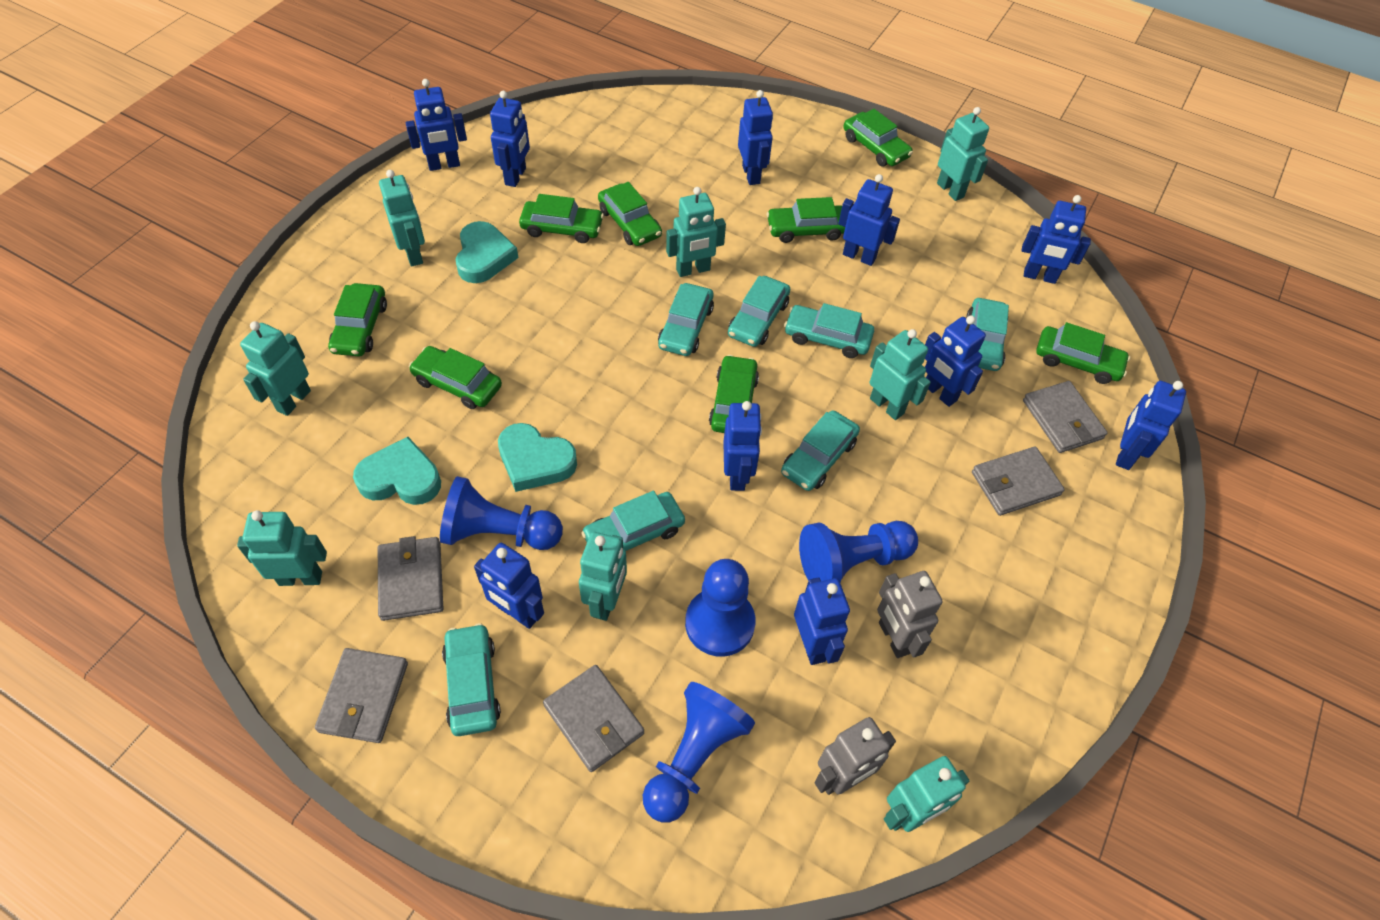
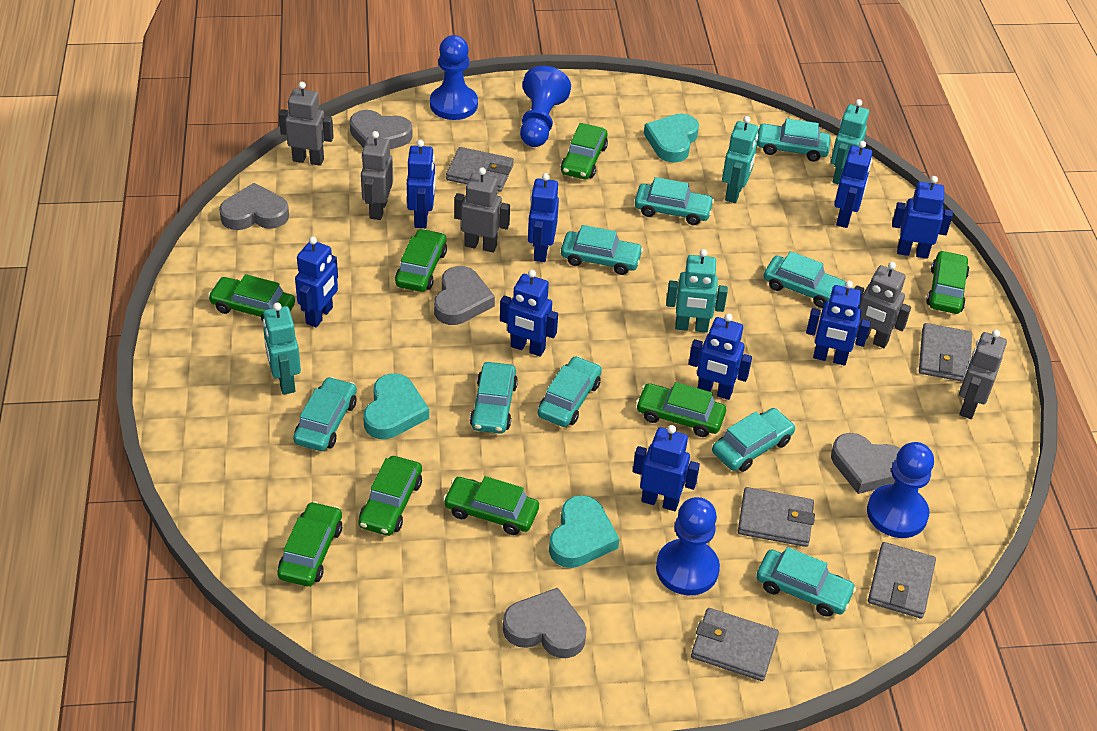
blue robot: 10 -> 9
grey heart: 0 -> 5
grey robot: 2 -> 5
turquoise car: 7 -> 9
turquoise robot: 8 -> 4

